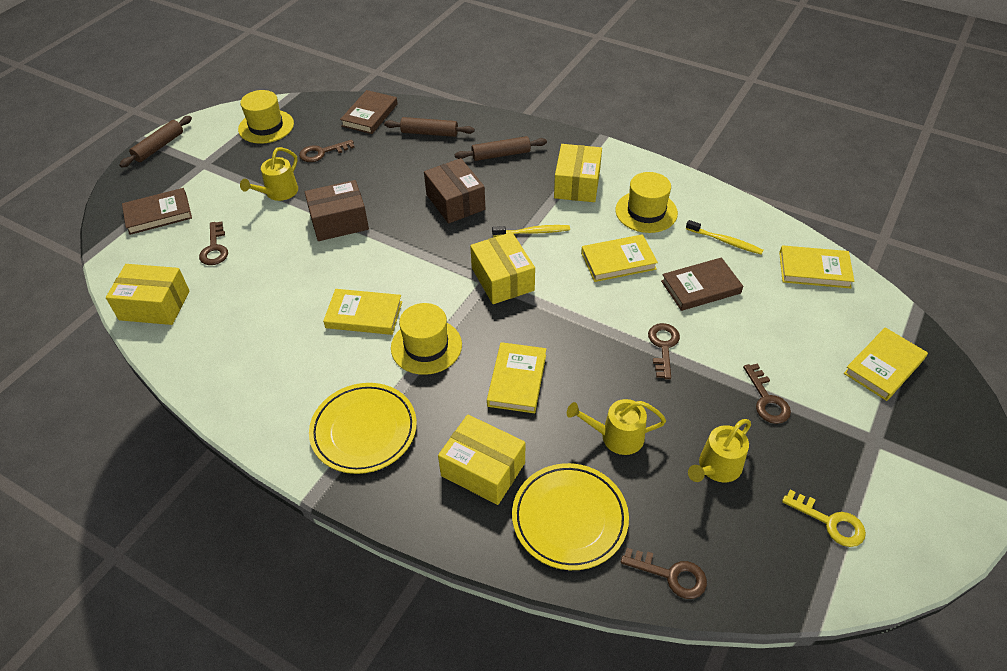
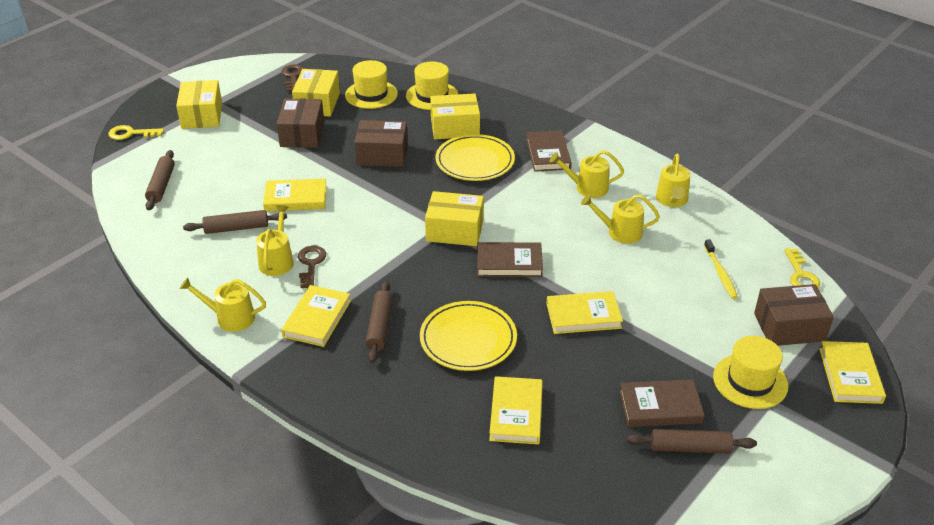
brown box: 2 -> 3
brown key: 5 -> 2
brown rolling pin: 3 -> 4
yellow key: 1 -> 2
yellow toothbrush: 2 -> 1
yellow watering can: 3 -> 5

